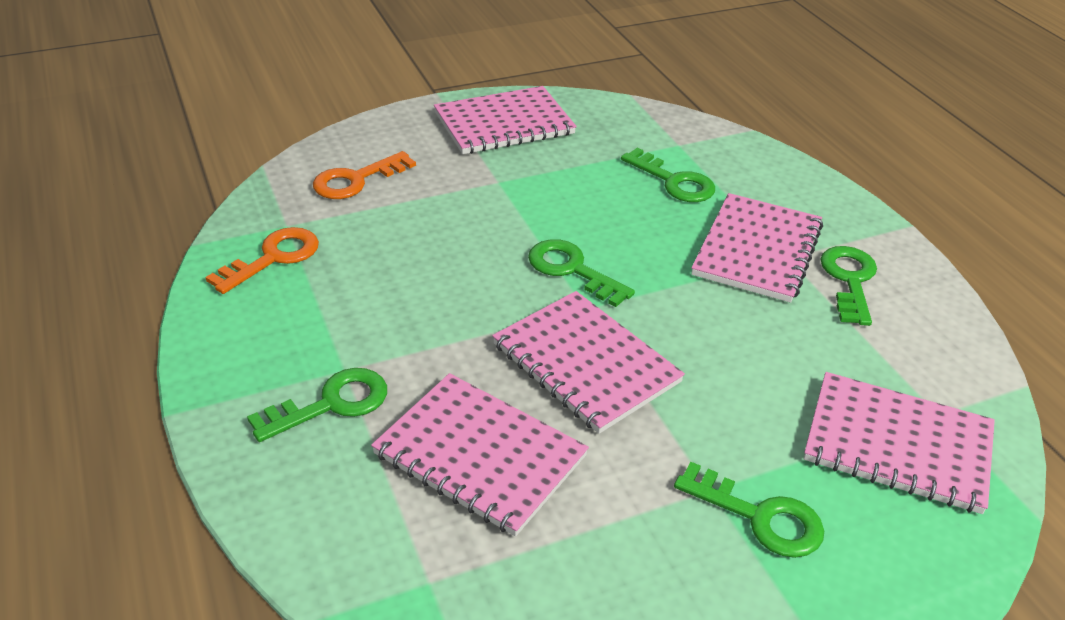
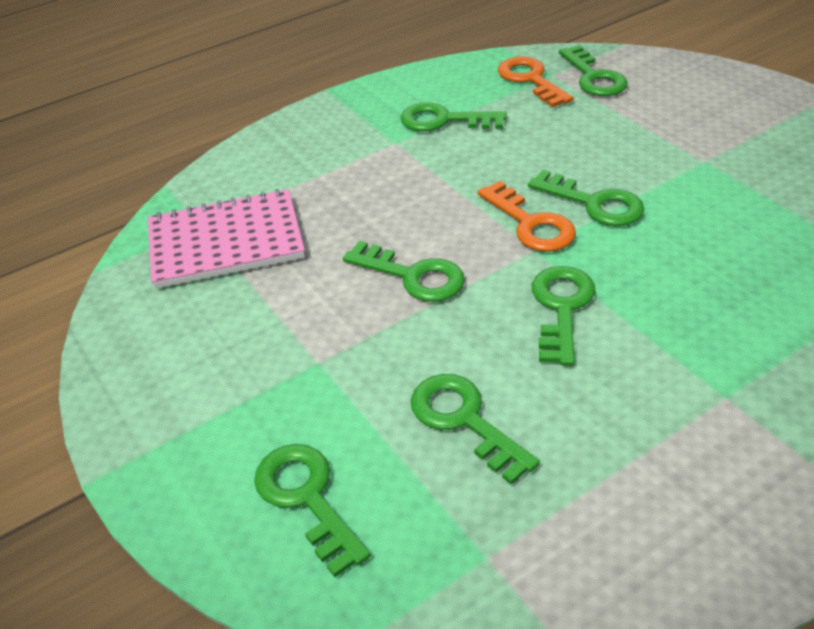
green key: 5 -> 7
pink notebook: 5 -> 1

